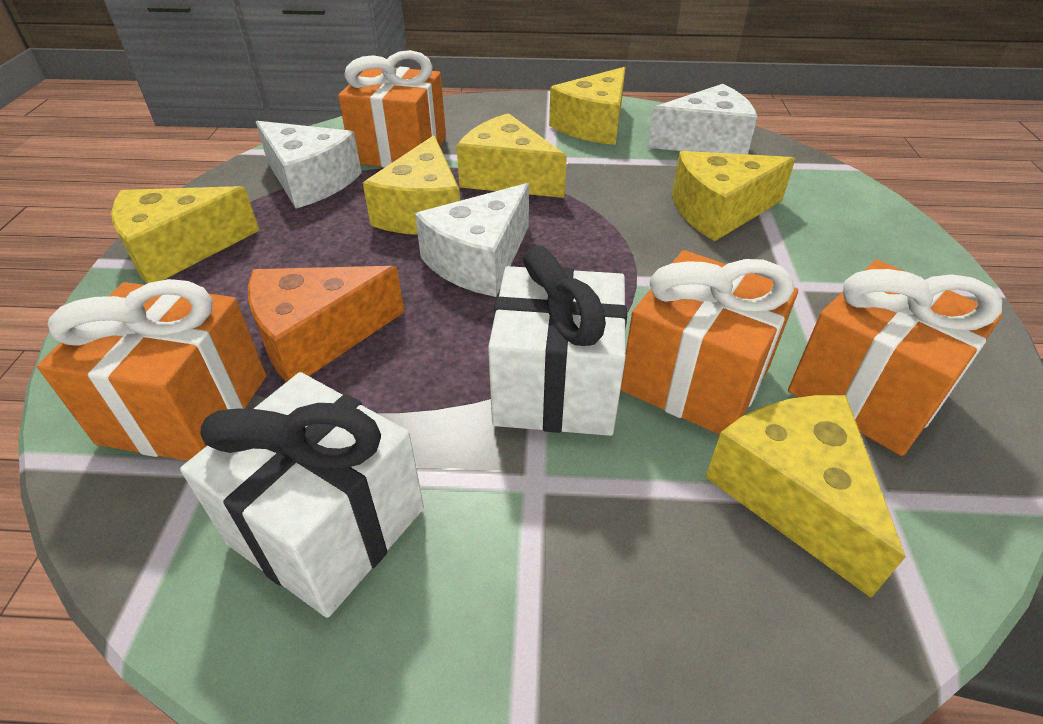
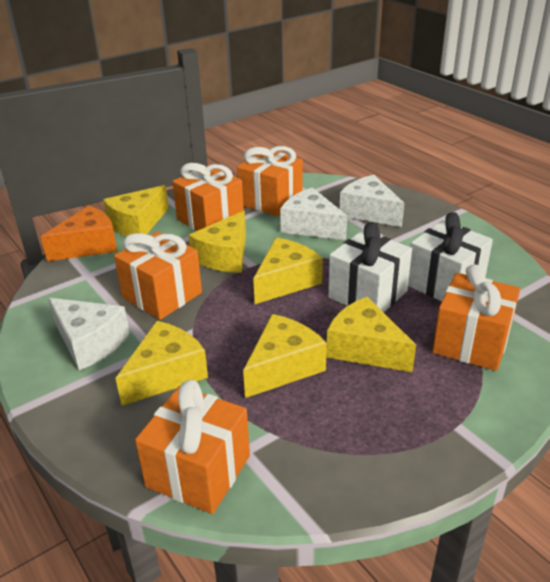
orange gift: 4 -> 5

